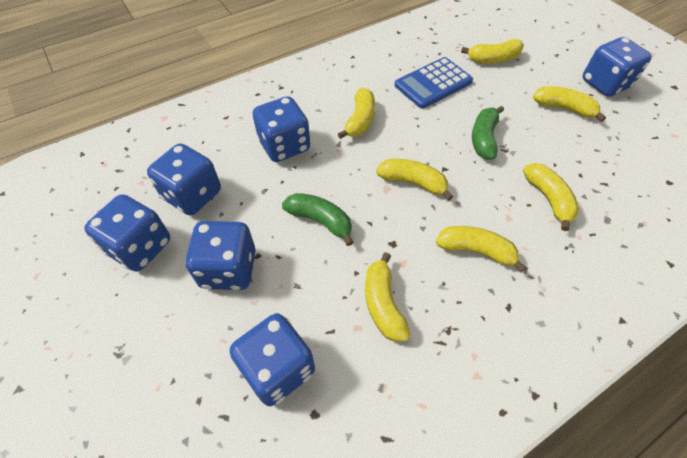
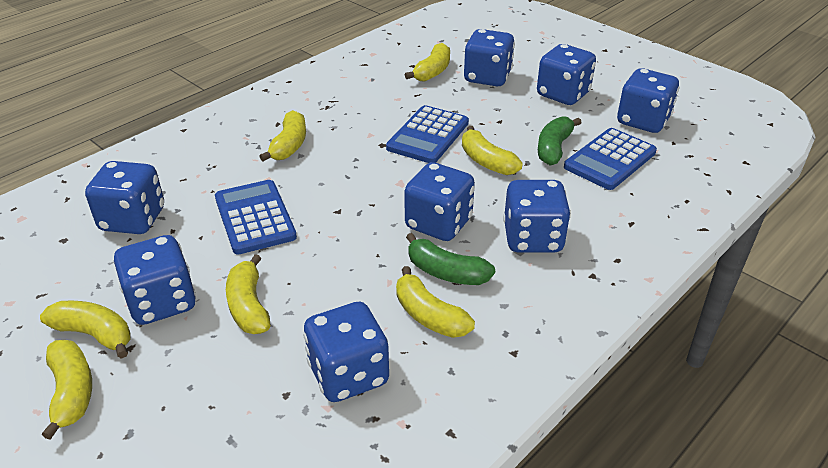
blue calculator: 1 -> 3
blue dice: 6 -> 8

